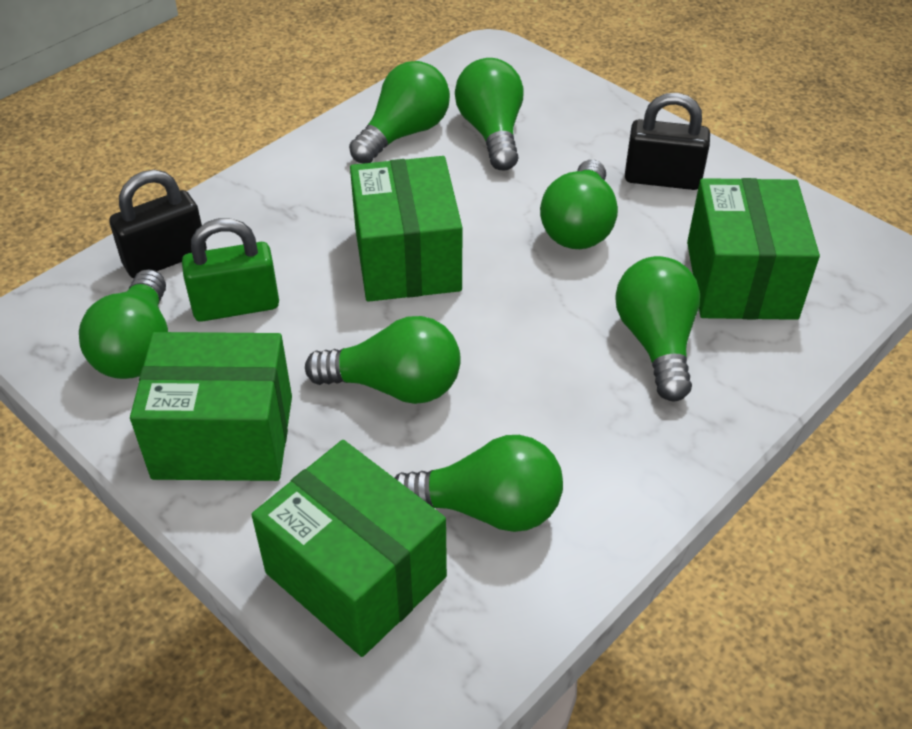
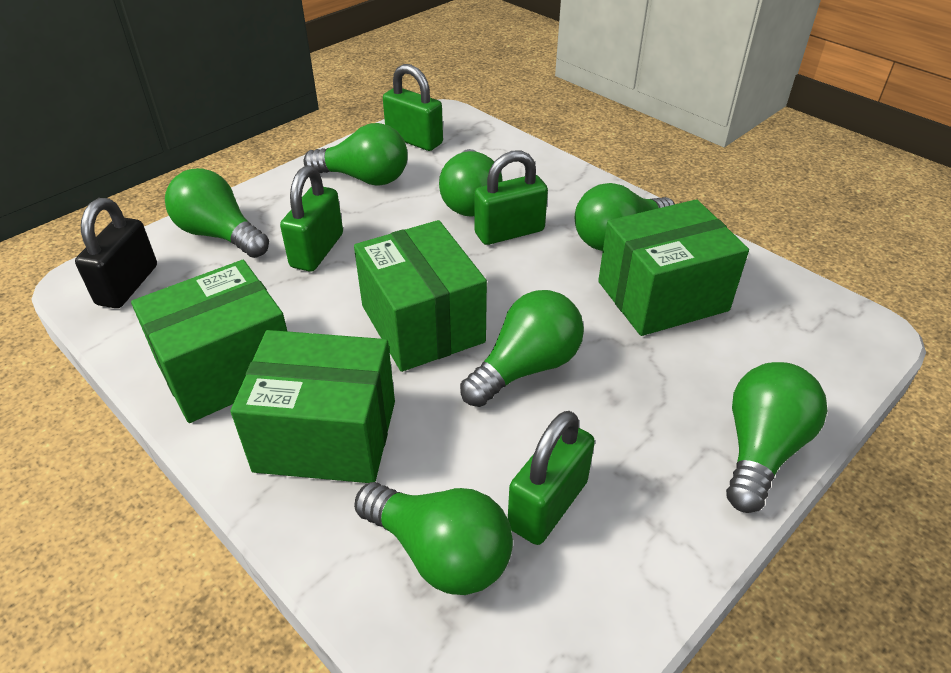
black padlock: 2 -> 1
green padlock: 1 -> 4

